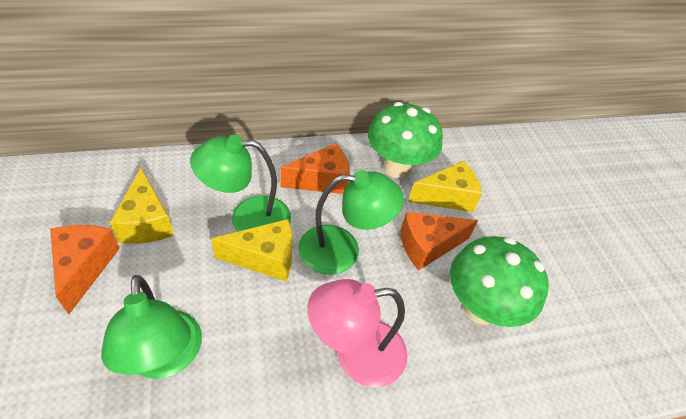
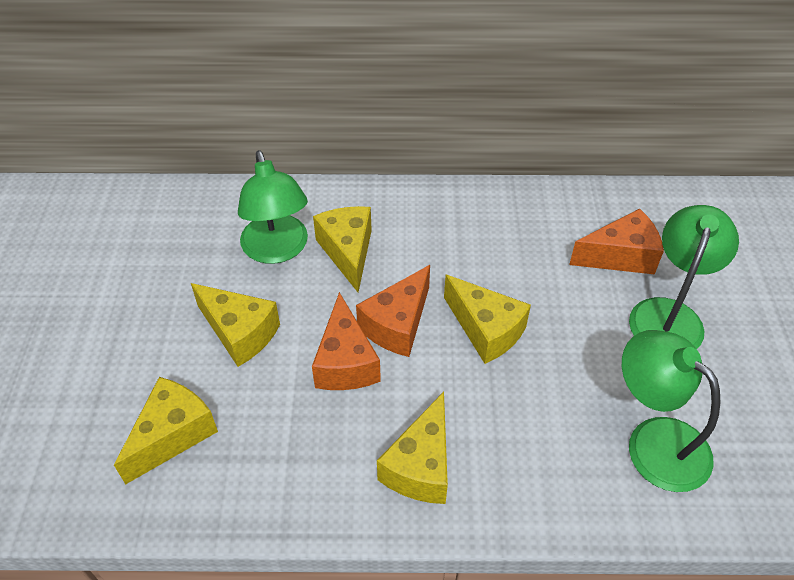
green mushroom: 2 -> 0
pink lamp: 1 -> 0
yellow cheese: 3 -> 5

